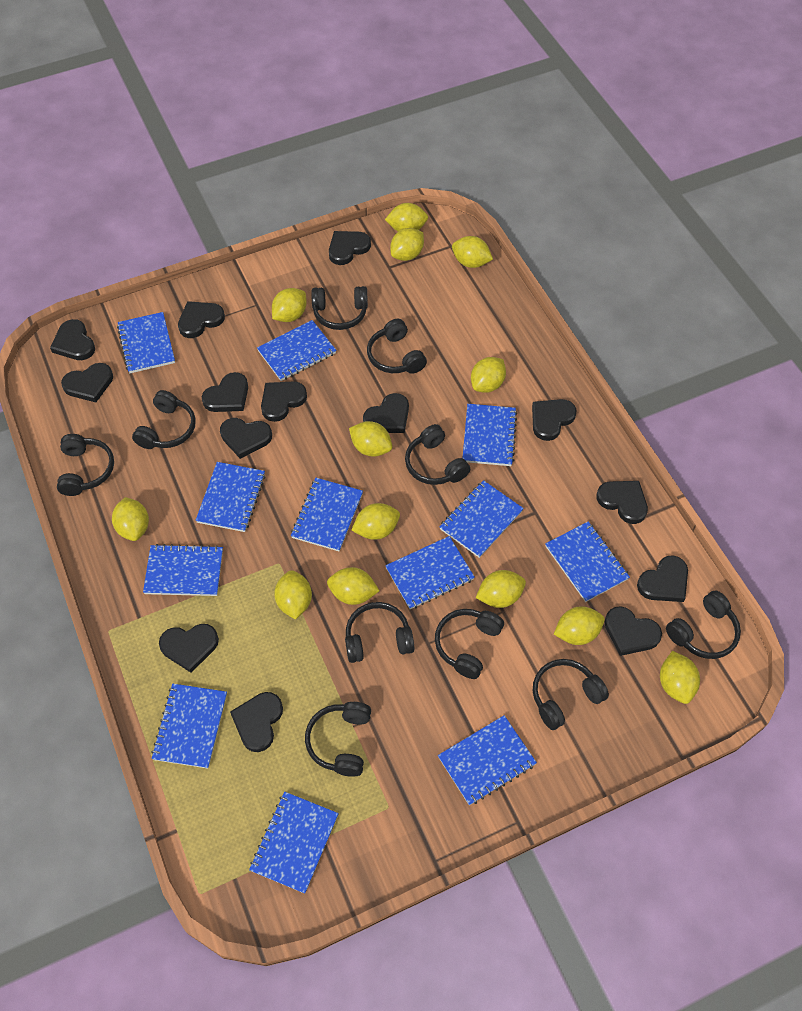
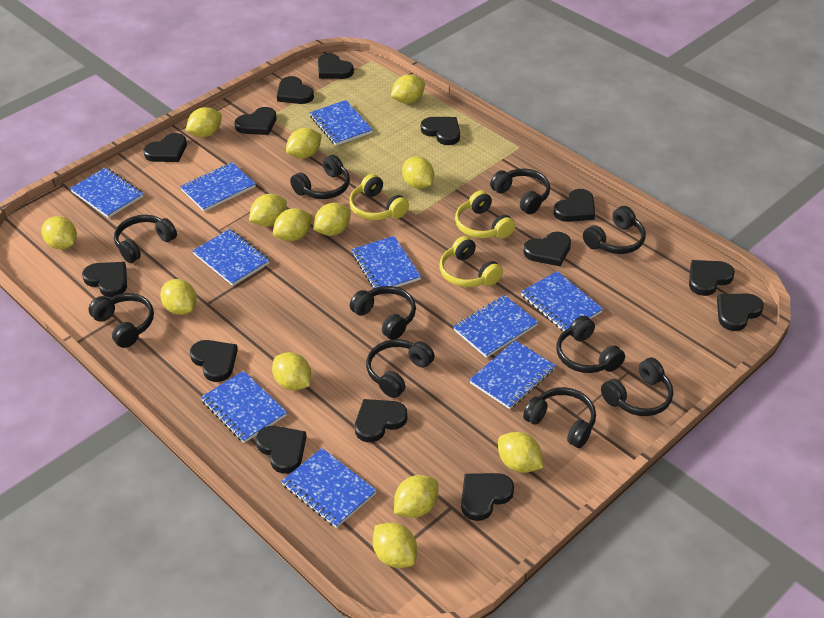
blue notebook: 12 -> 10
yellow headphones: 0 -> 3

